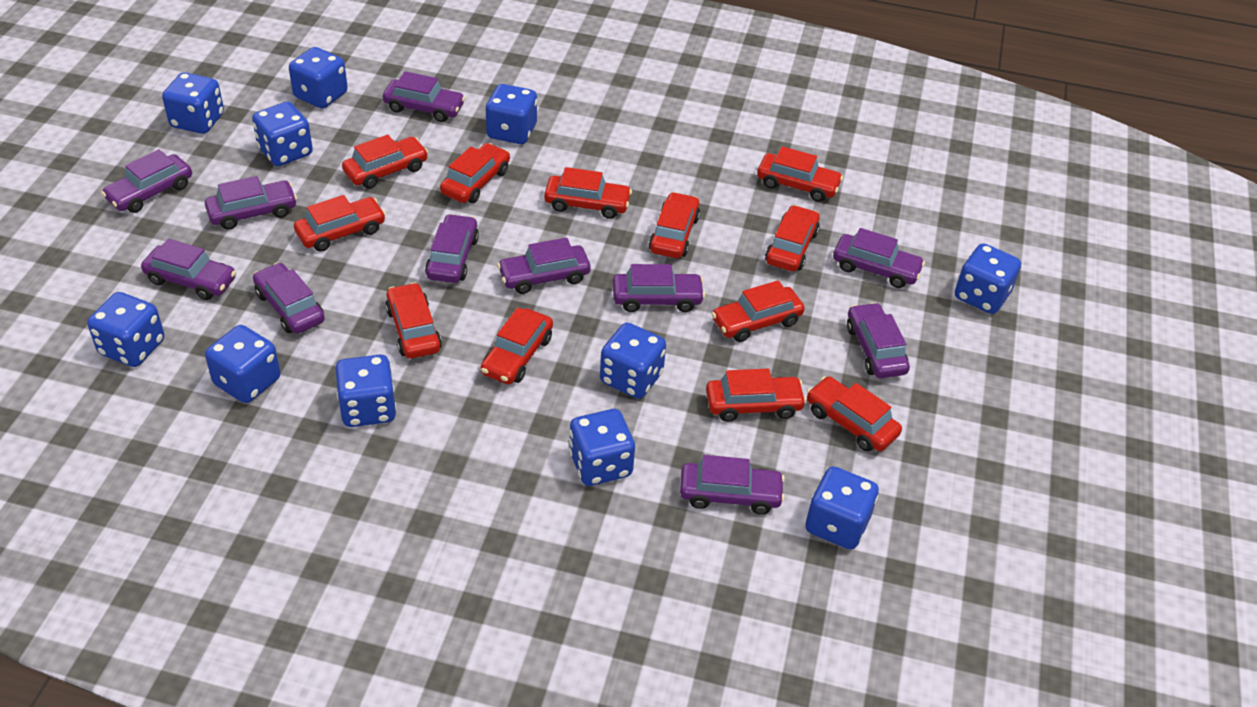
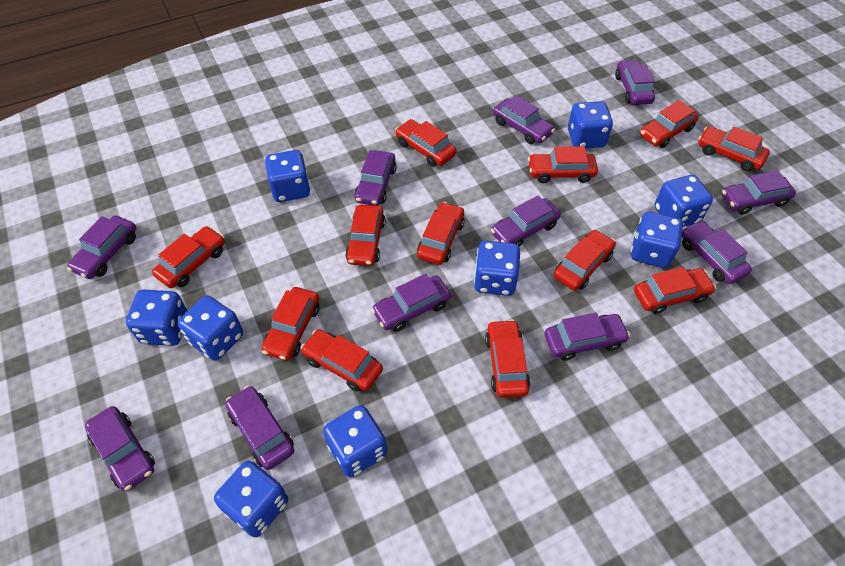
blue dice: 11 -> 9

